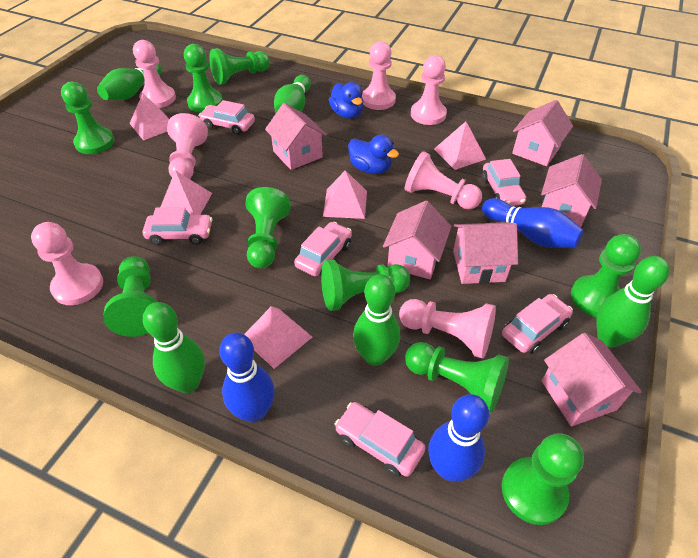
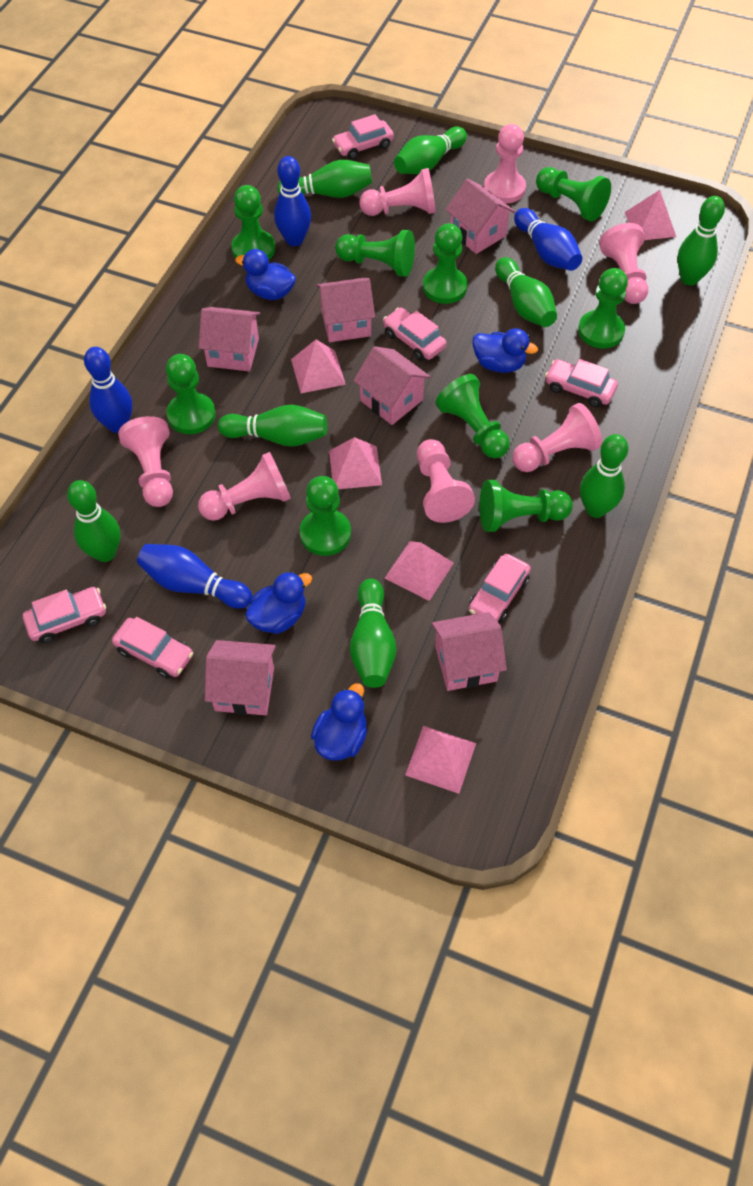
blue bowling pin: 3 -> 4
blue duck: 2 -> 4
green bowling pin: 5 -> 8

